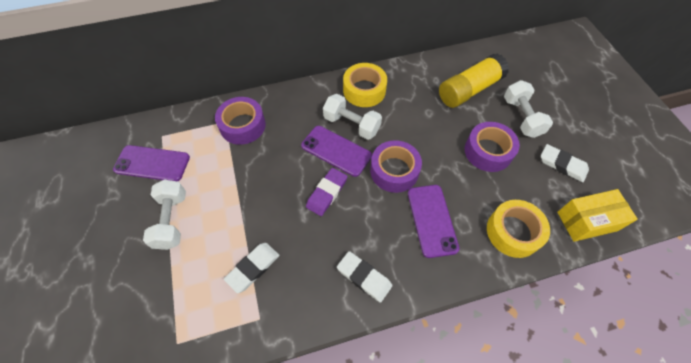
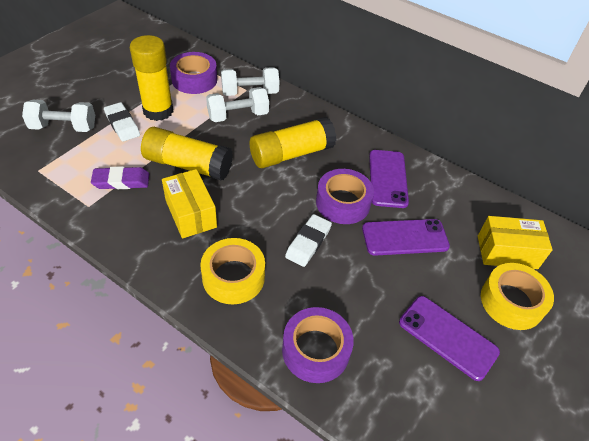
white eraser: 3 -> 2
yellow box: 1 -> 2
yellow glue stick: 1 -> 3

